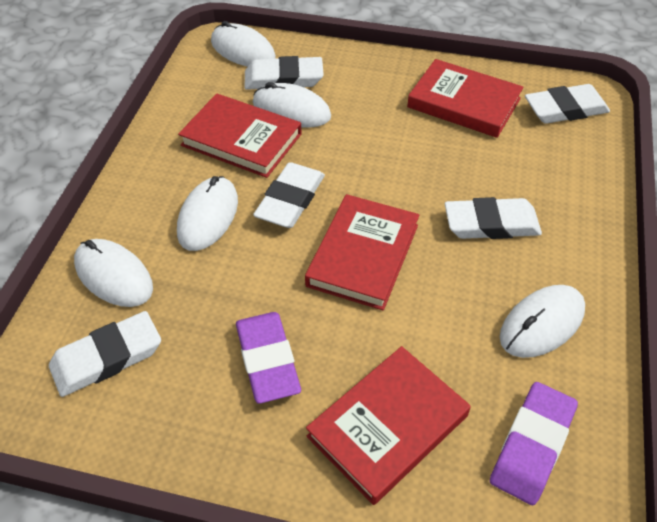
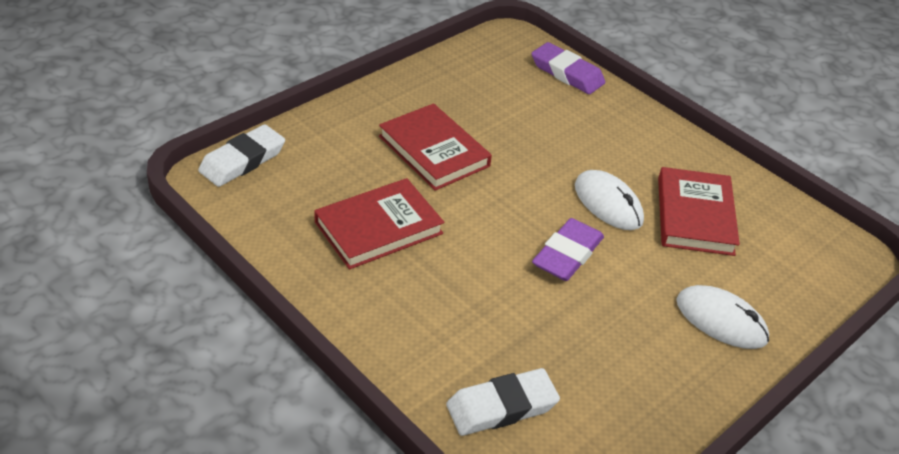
red book: 4 -> 3
white eraser: 5 -> 2
white mouse: 5 -> 2

